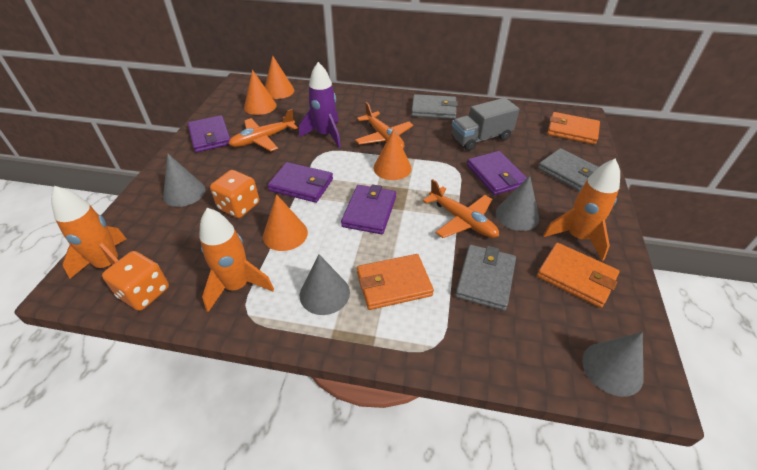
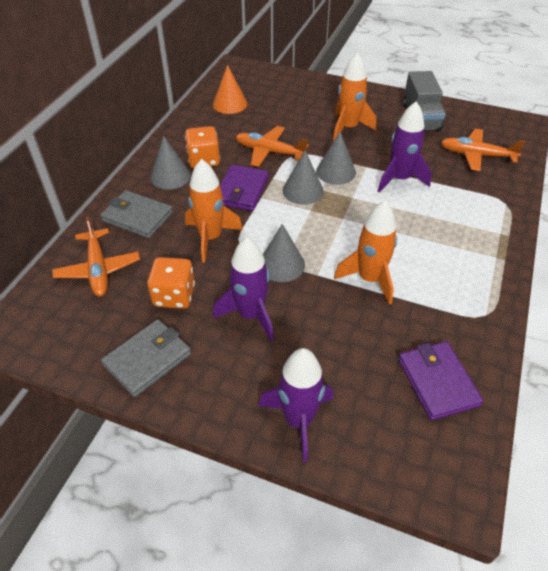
grey wallet: 3 -> 2
orange cone: 4 -> 1
orange wallet: 3 -> 0
purple rocket: 1 -> 3
purple wallet: 4 -> 2

